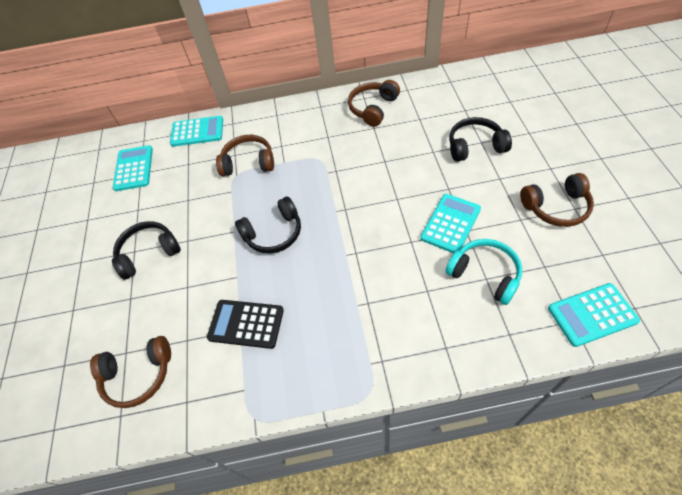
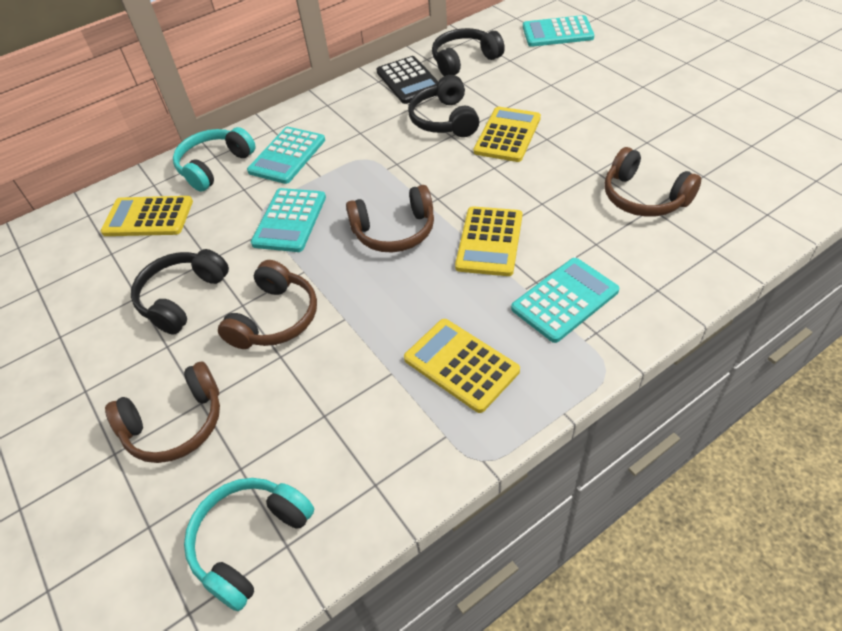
turquoise headphones: 1 -> 2
yellow calculator: 0 -> 4

